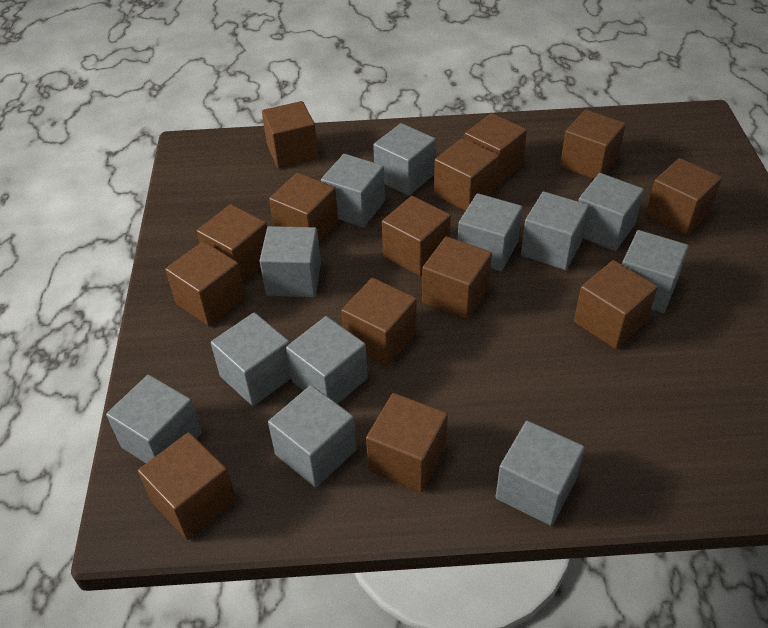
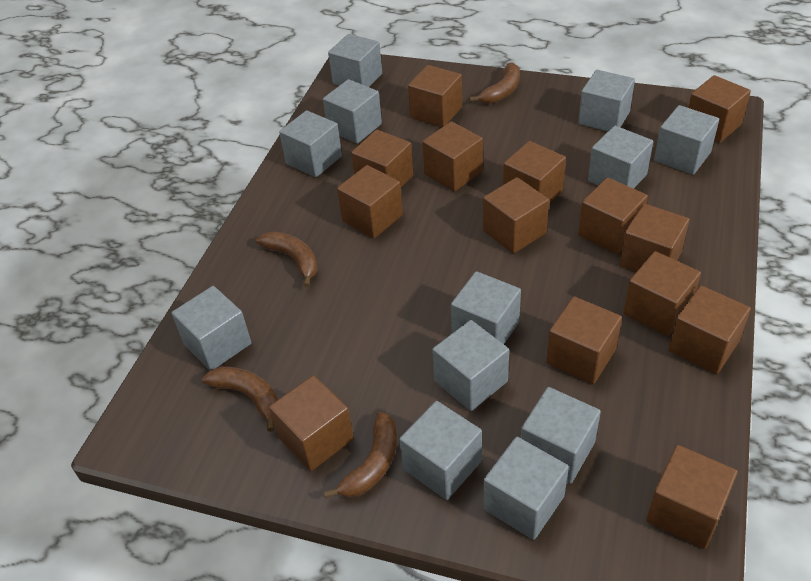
brown banana: 0 -> 4

